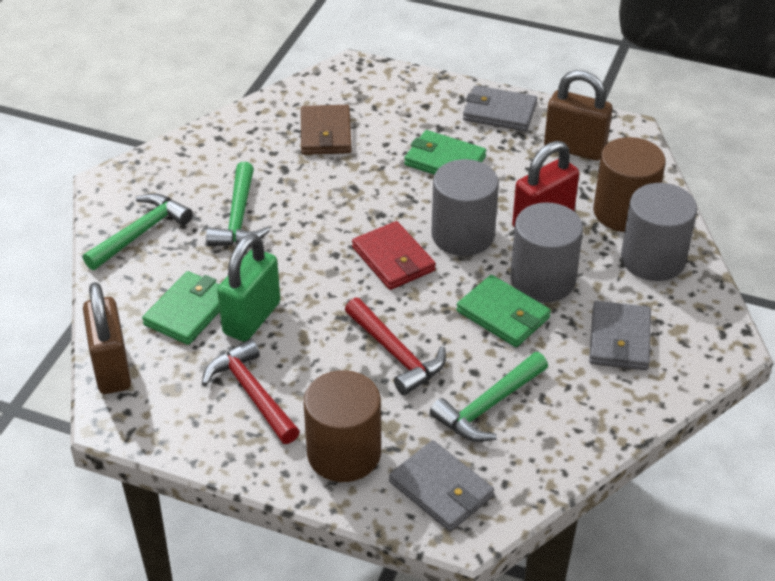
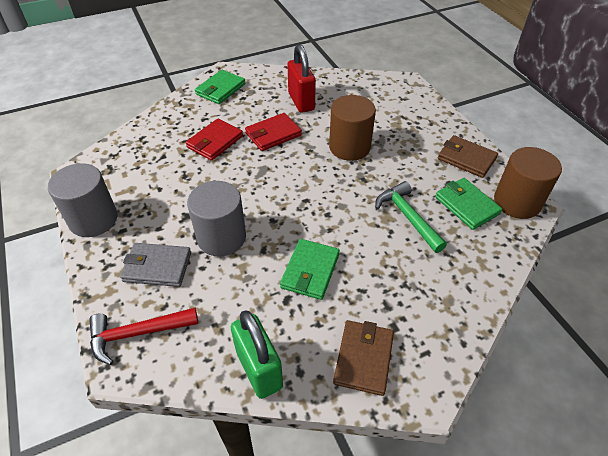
brown padlock: 2 -> 0
brown wallet: 1 -> 2
green hammer: 3 -> 1
grey cylinder: 3 -> 2
grey wallet: 3 -> 1
red hammer: 2 -> 1
red wallet: 1 -> 2

